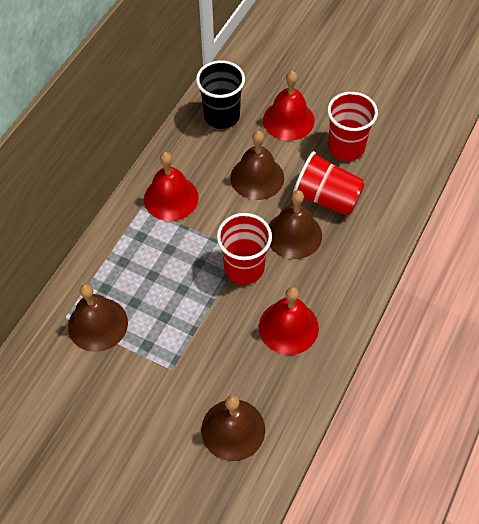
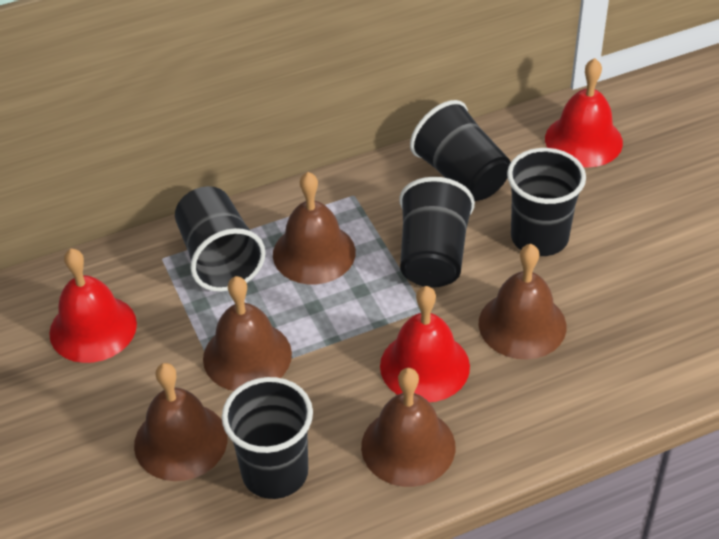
black cup: 1 -> 5
brown bell: 4 -> 5
red cup: 3 -> 0

